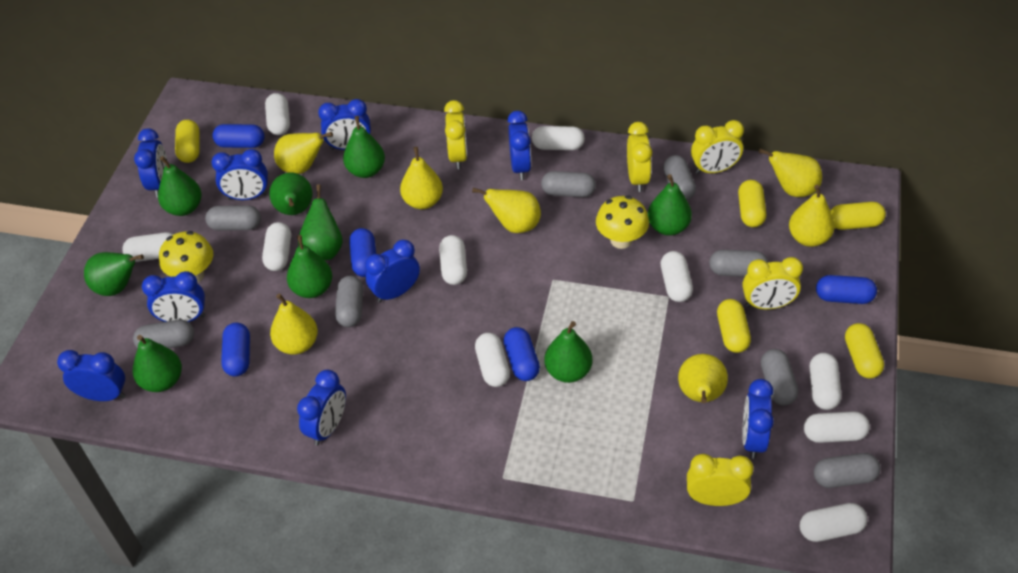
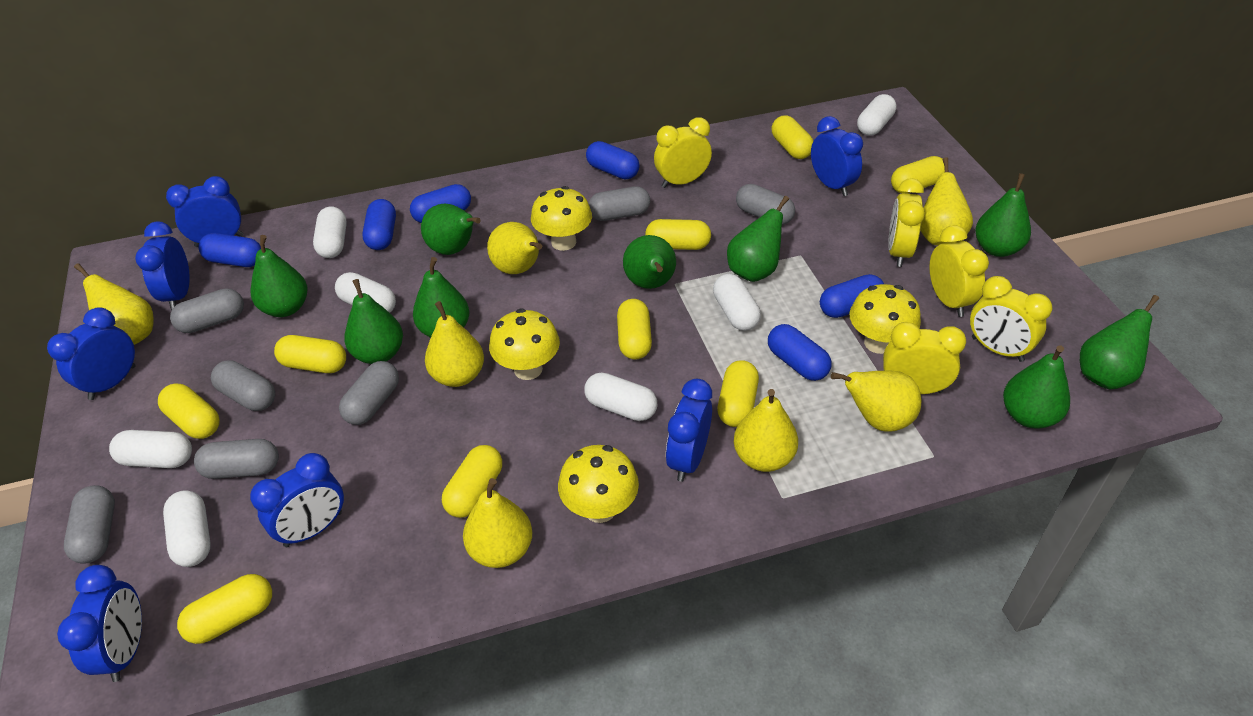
blue capsule: 5 -> 6
blue clock: 9 -> 7
grey capsule: 8 -> 7
white capsule: 10 -> 7
yellow capsule: 5 -> 9
yellow mushroom: 2 -> 4

